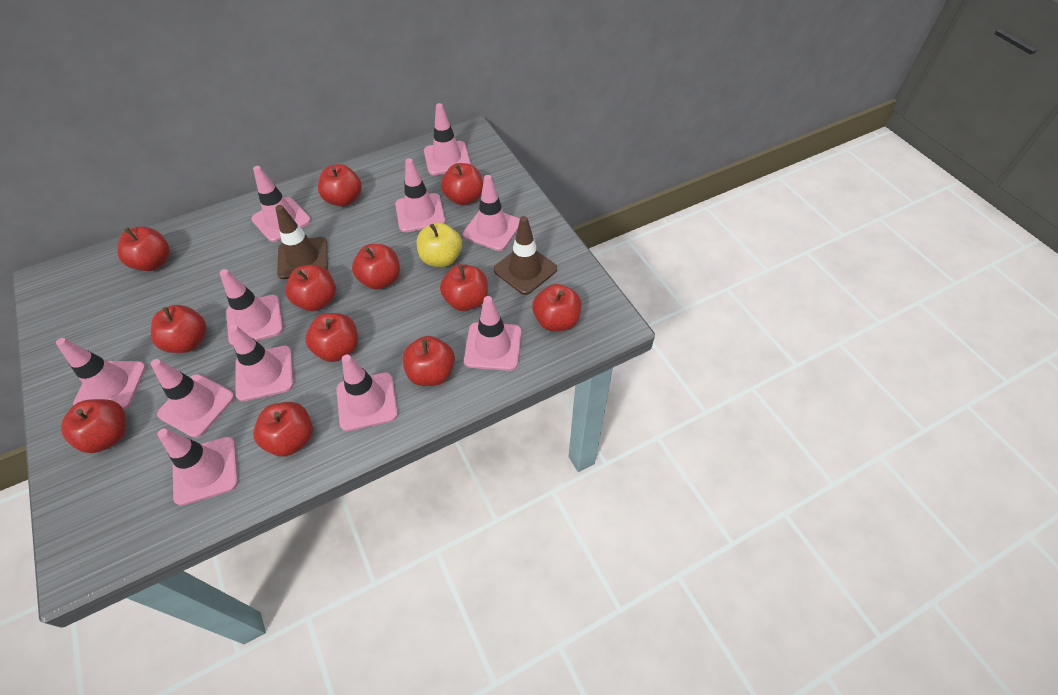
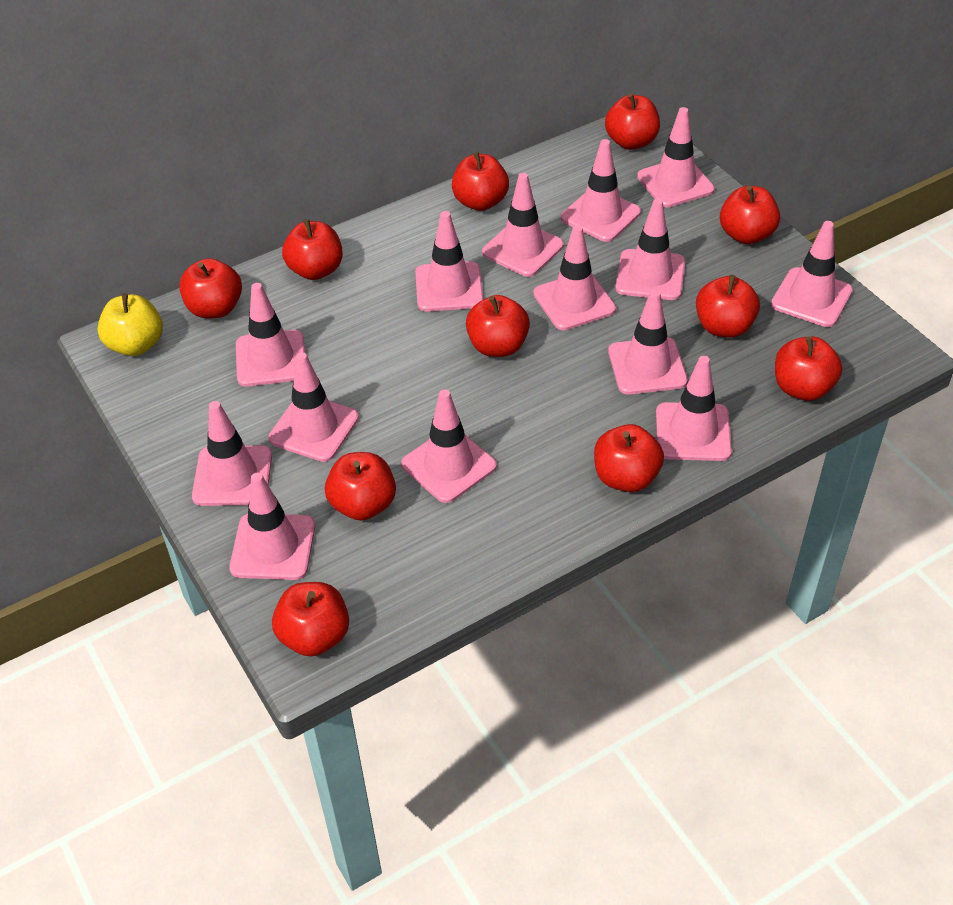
brown traffic cone: 2 -> 0
pink traffic cone: 11 -> 14
red apple: 12 -> 11

